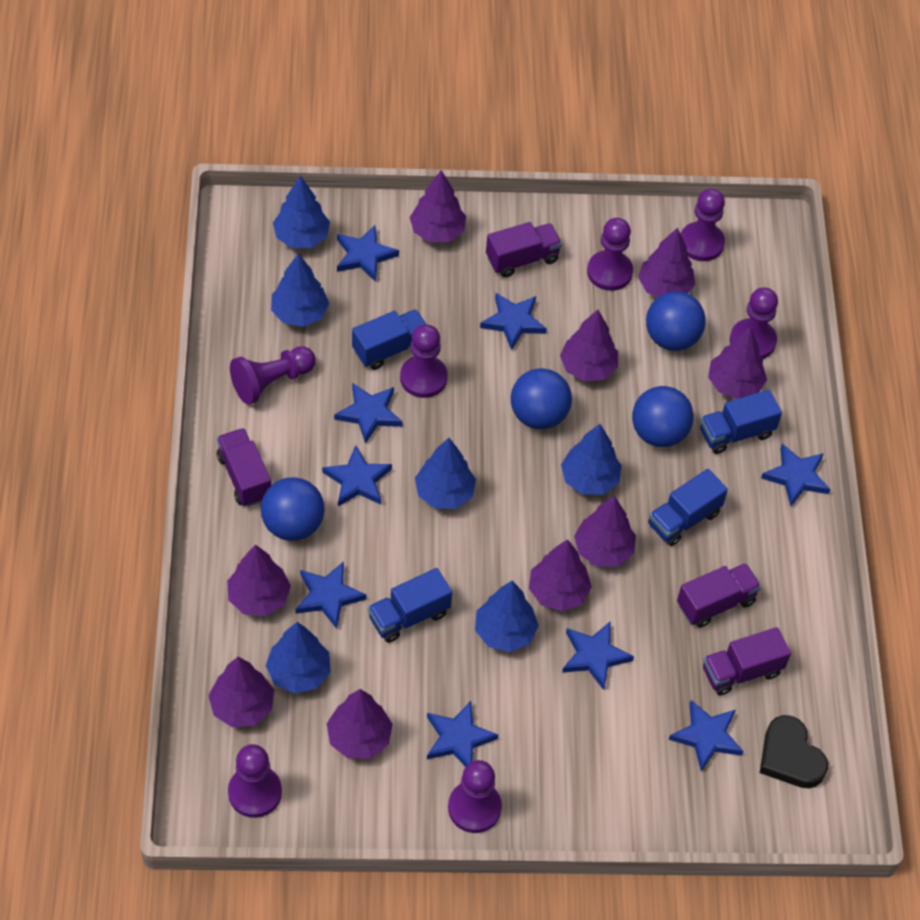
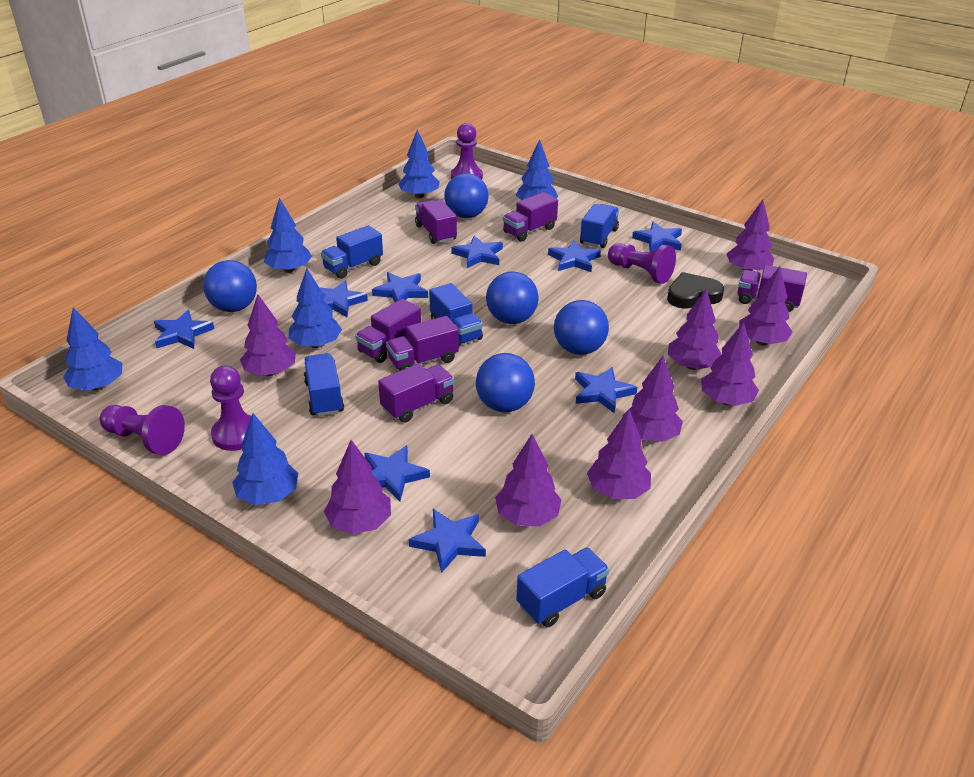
blue ball: 4 -> 5
blue truck: 4 -> 5
purple pawn: 7 -> 4
purple truck: 4 -> 6

